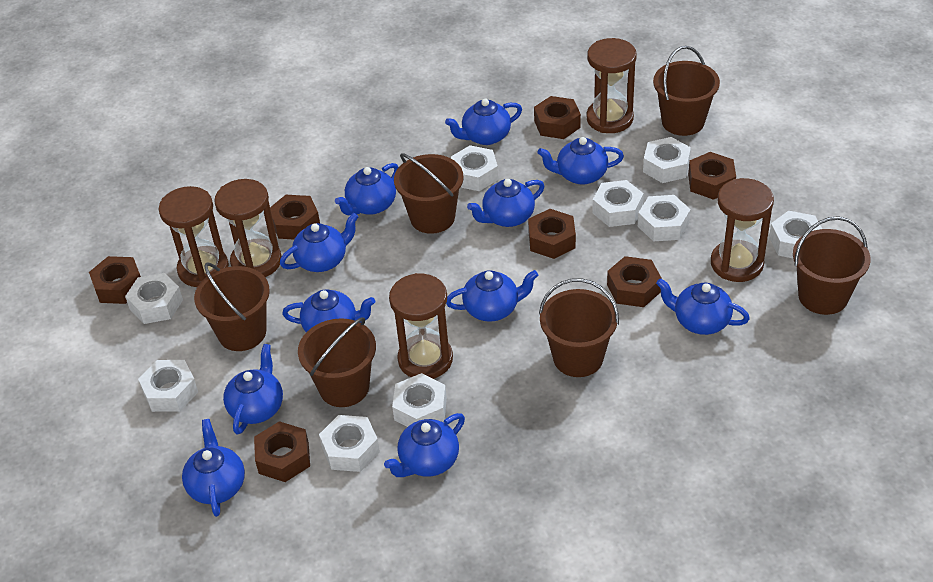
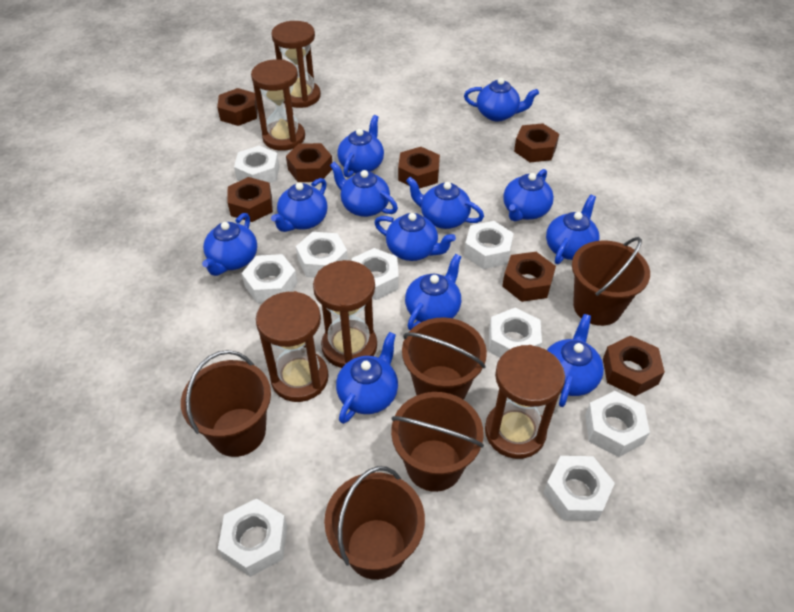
blue teapot: 11 -> 12
brown bucket: 6 -> 5

